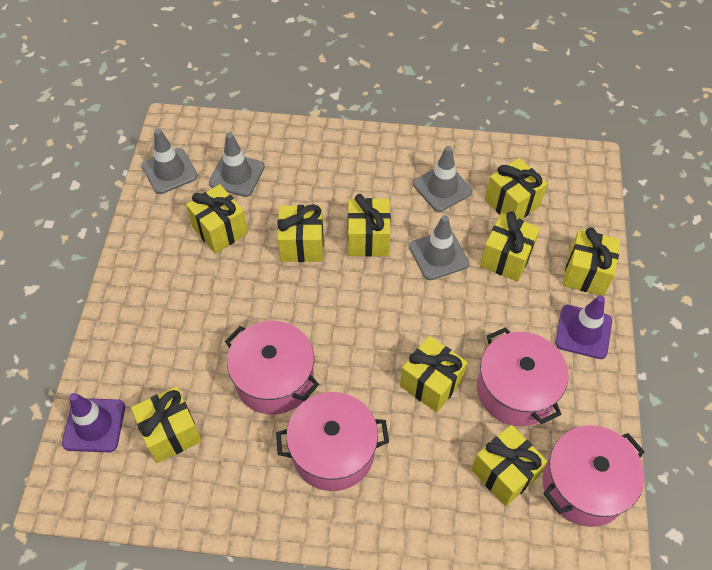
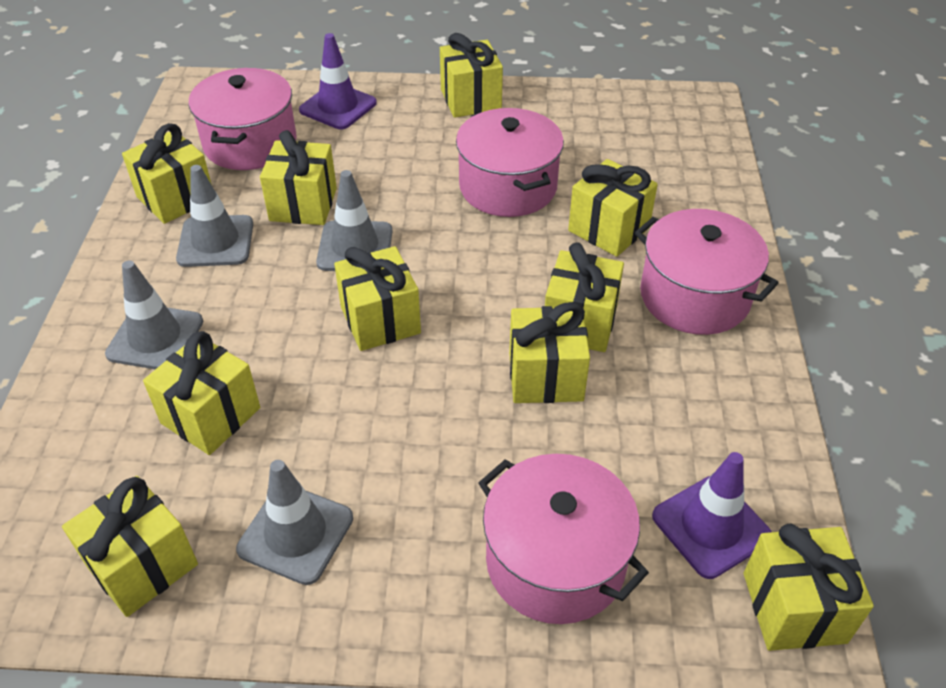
yellow gift: 9 -> 10

